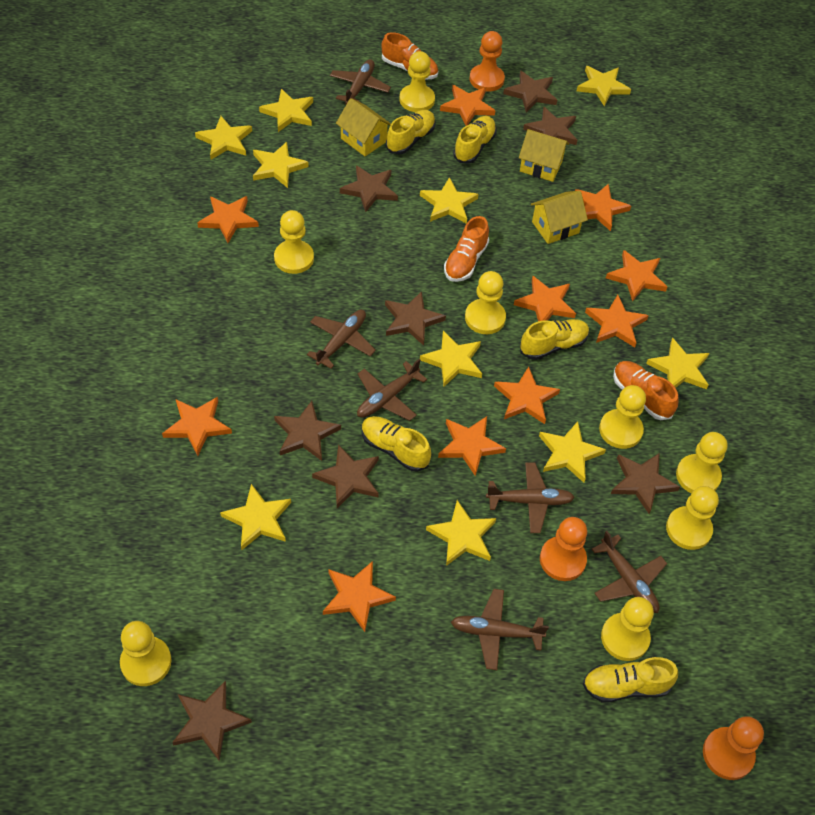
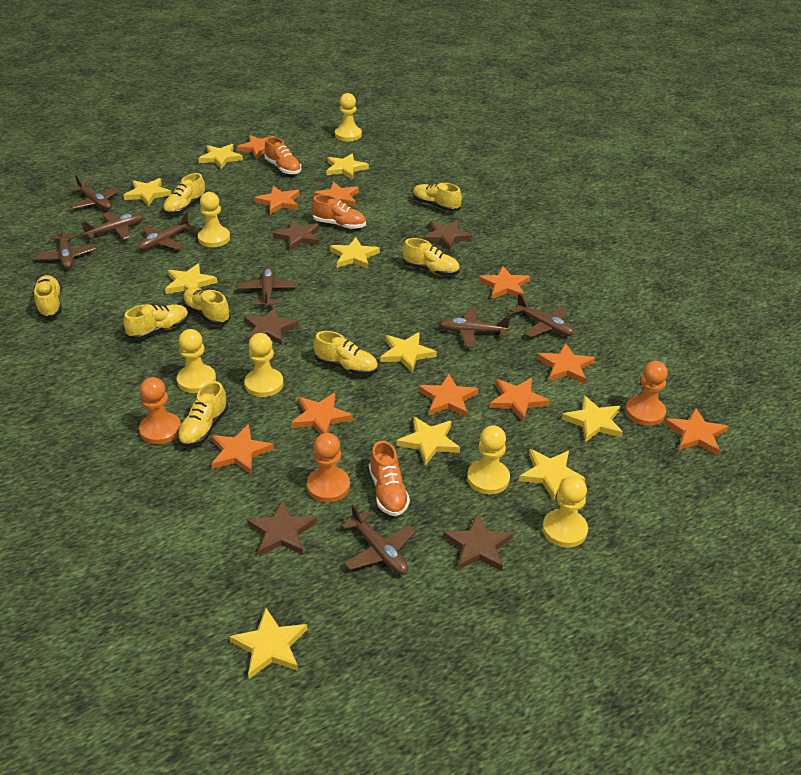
brown plane: 6 -> 8
brown star: 8 -> 5
yellow house: 3 -> 0
yellow pawn: 8 -> 6
yellow shoe: 5 -> 8

